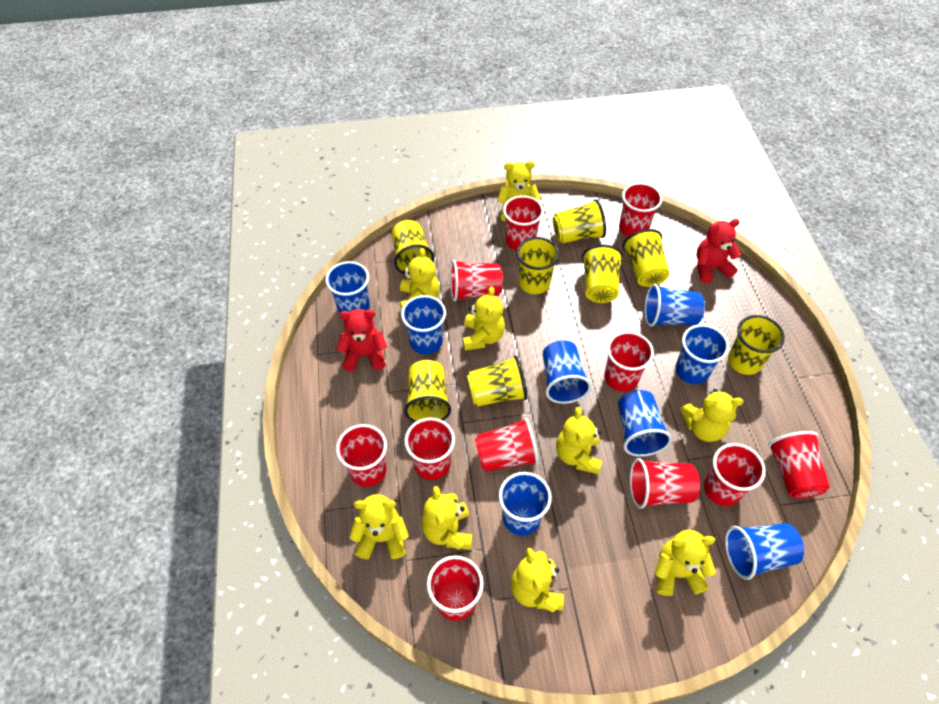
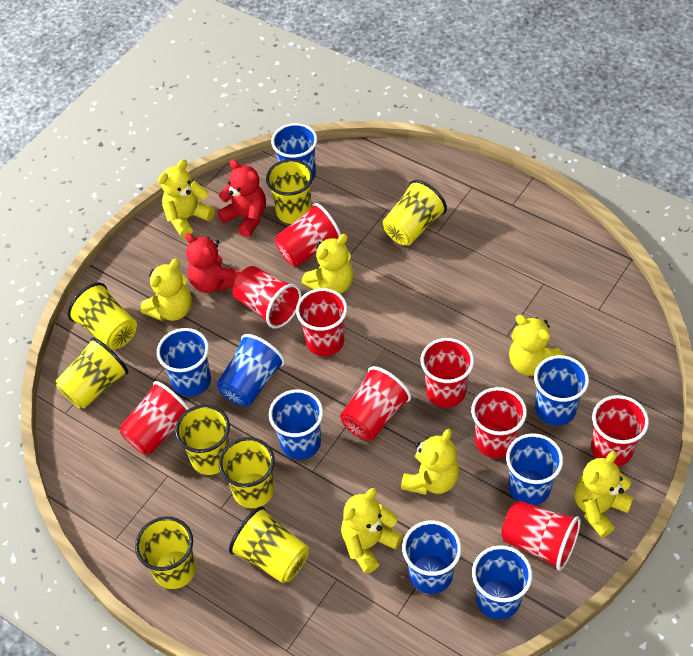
red cup: 11 -> 9
yellow teddy bear: 9 -> 7

